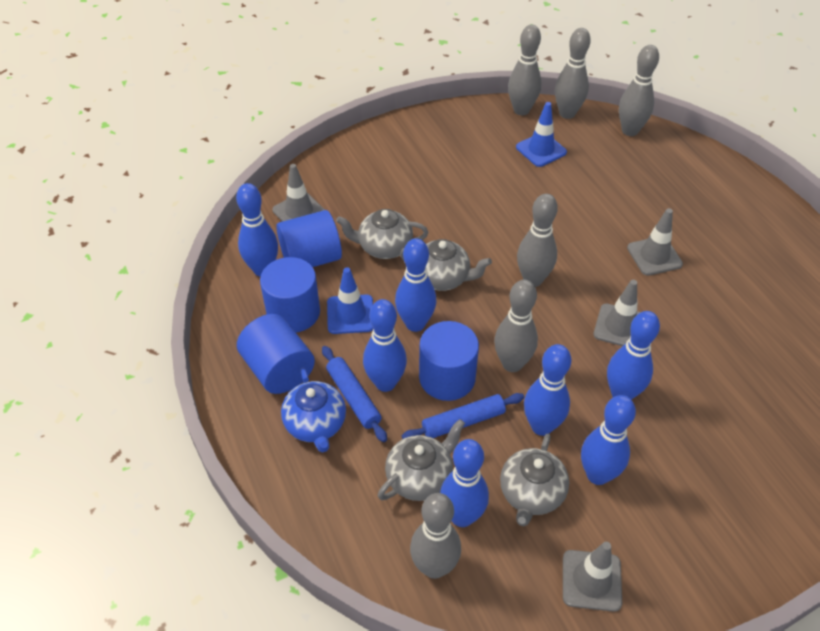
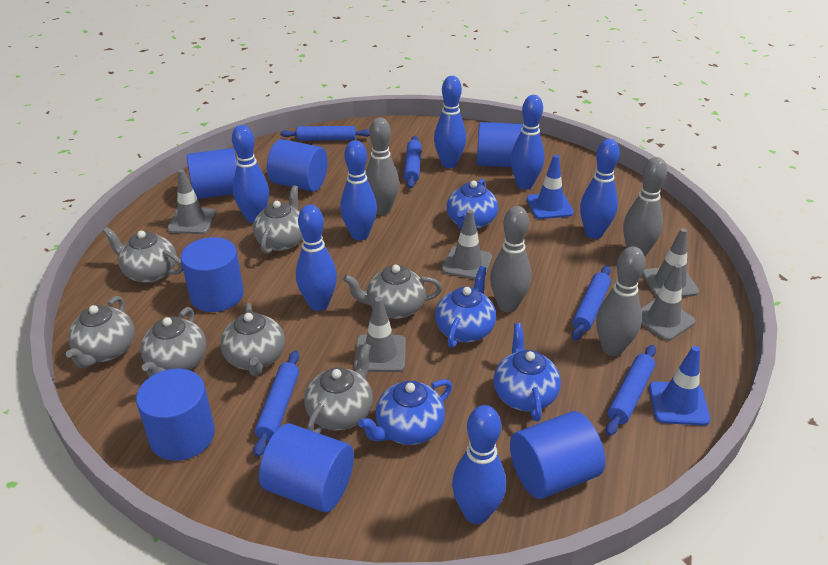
blue cylinder: 4 -> 7
blue rolling pin: 2 -> 5
blue teapot: 1 -> 4
grey bowling pin: 6 -> 4
grey teapot: 4 -> 7
grey traffic cone: 4 -> 5

